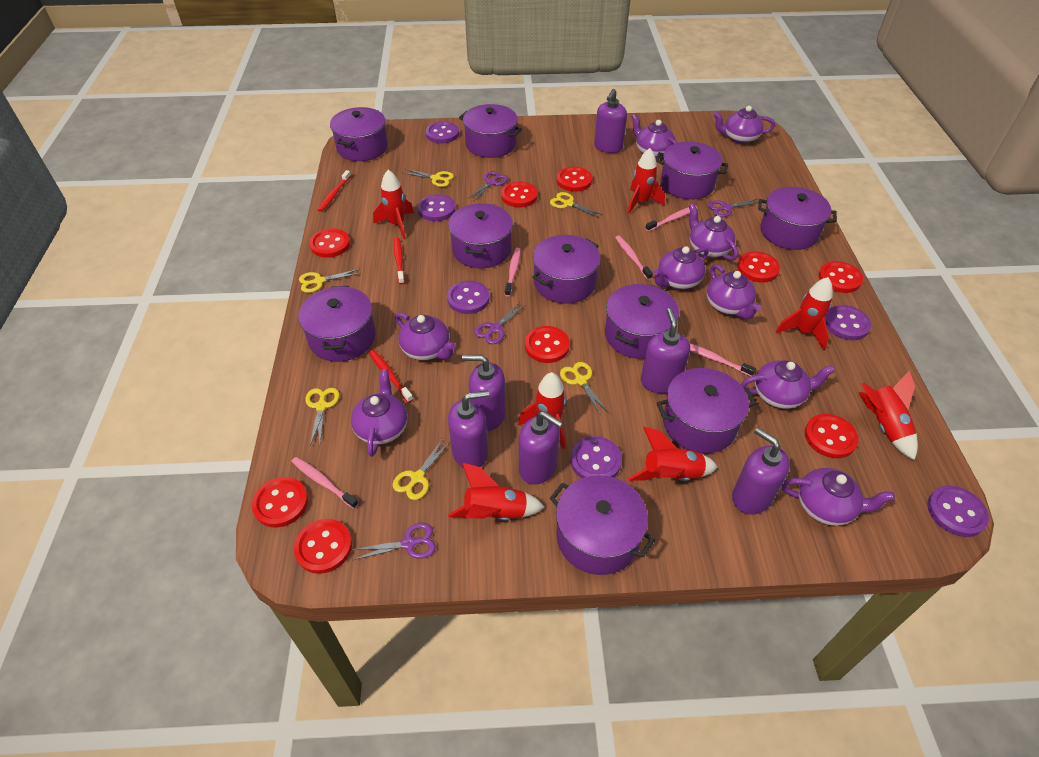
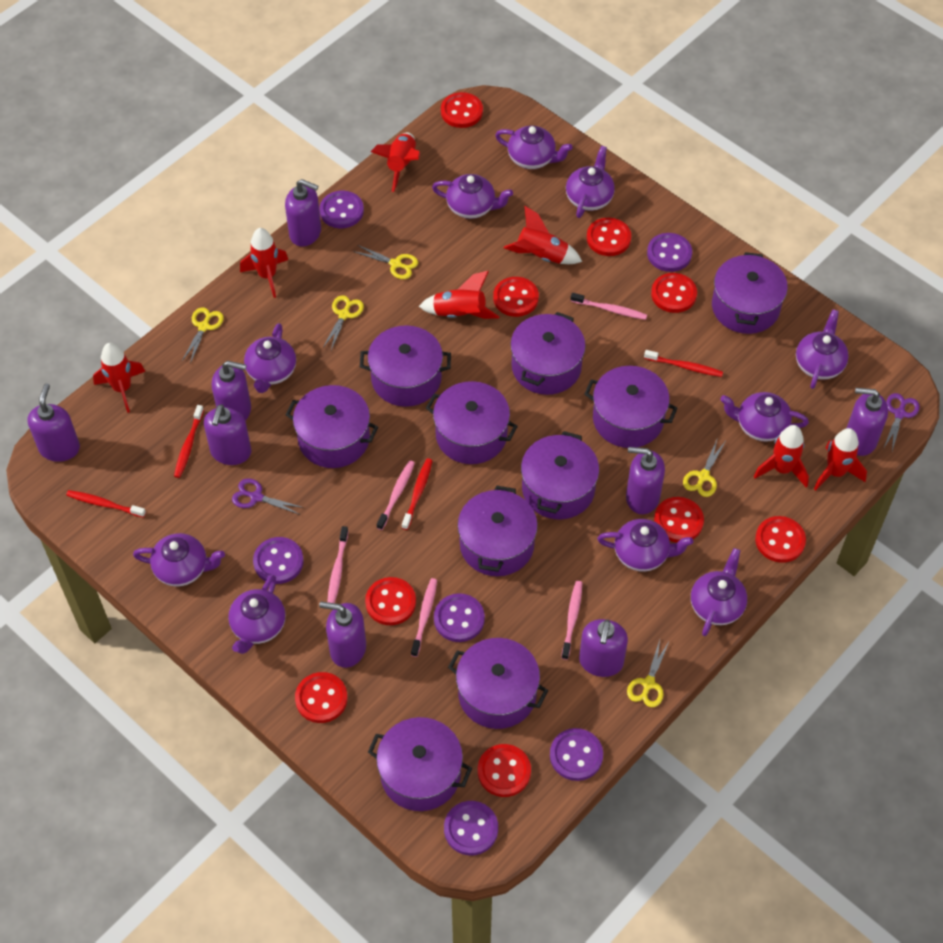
purple scissors: 4 -> 2
purple soap dispenser: 6 -> 8
purple teapot: 9 -> 10
red toothbrush: 3 -> 4
yellow scissors: 6 -> 5

